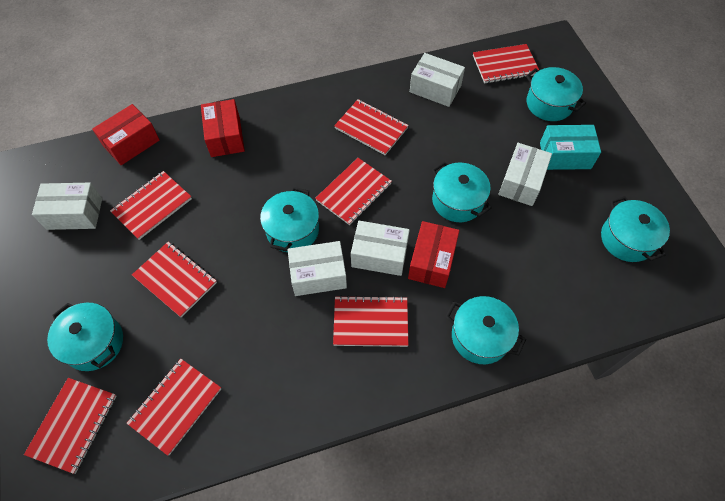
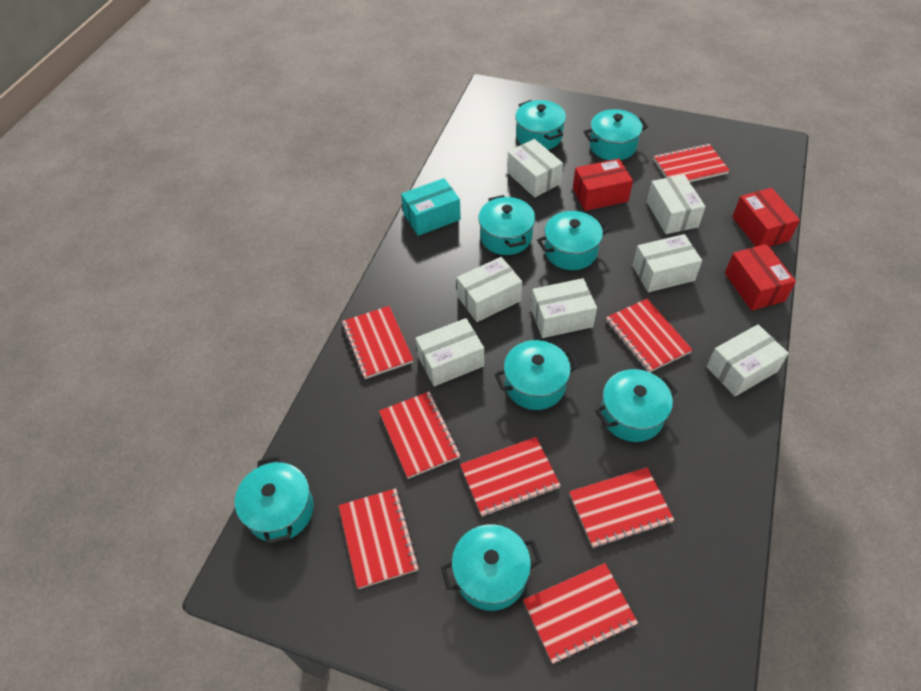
turquoise pot: 6 -> 8
white box: 5 -> 7

